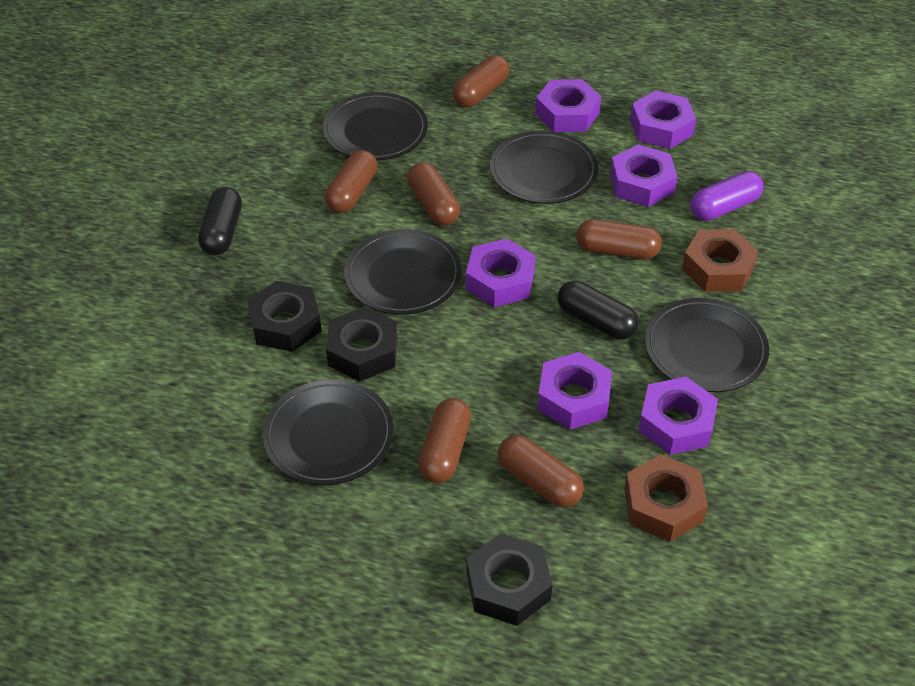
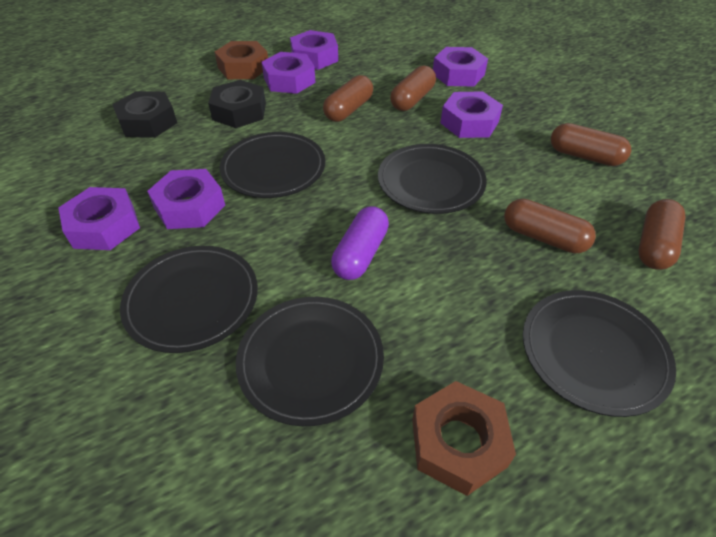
black capsule: 2 -> 0
black nut: 3 -> 2
brown capsule: 6 -> 5

